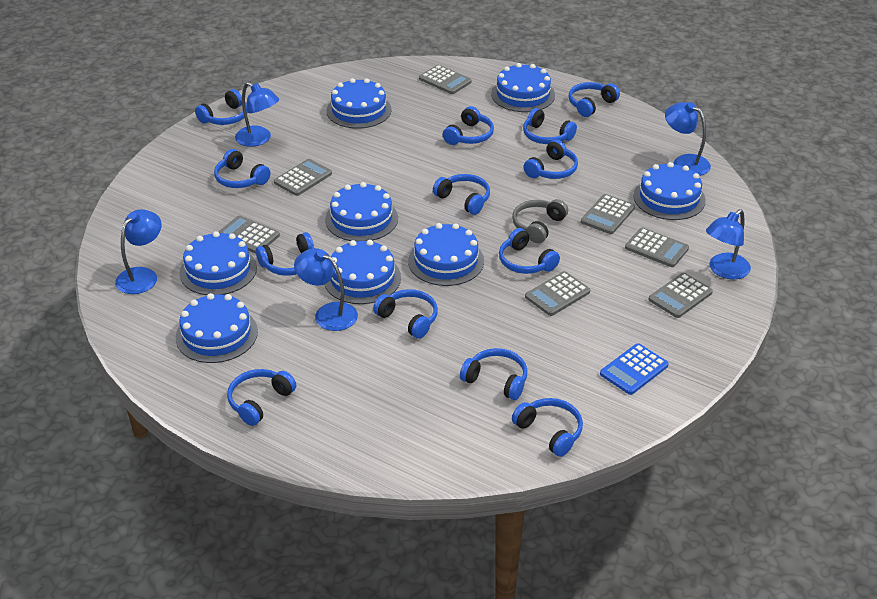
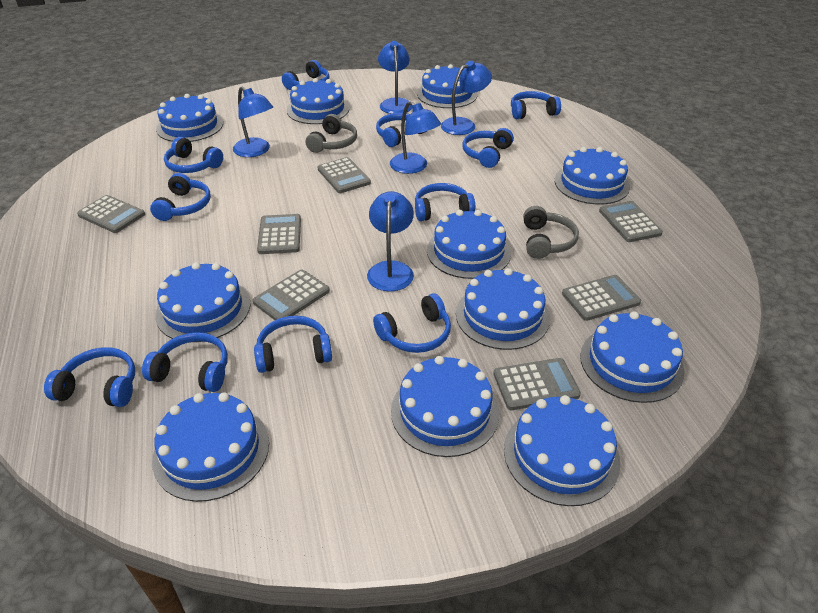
blue cake: 8 -> 11
blue calculator: 1 -> 0
blue headphones: 13 -> 11
grey headphones: 1 -> 2

